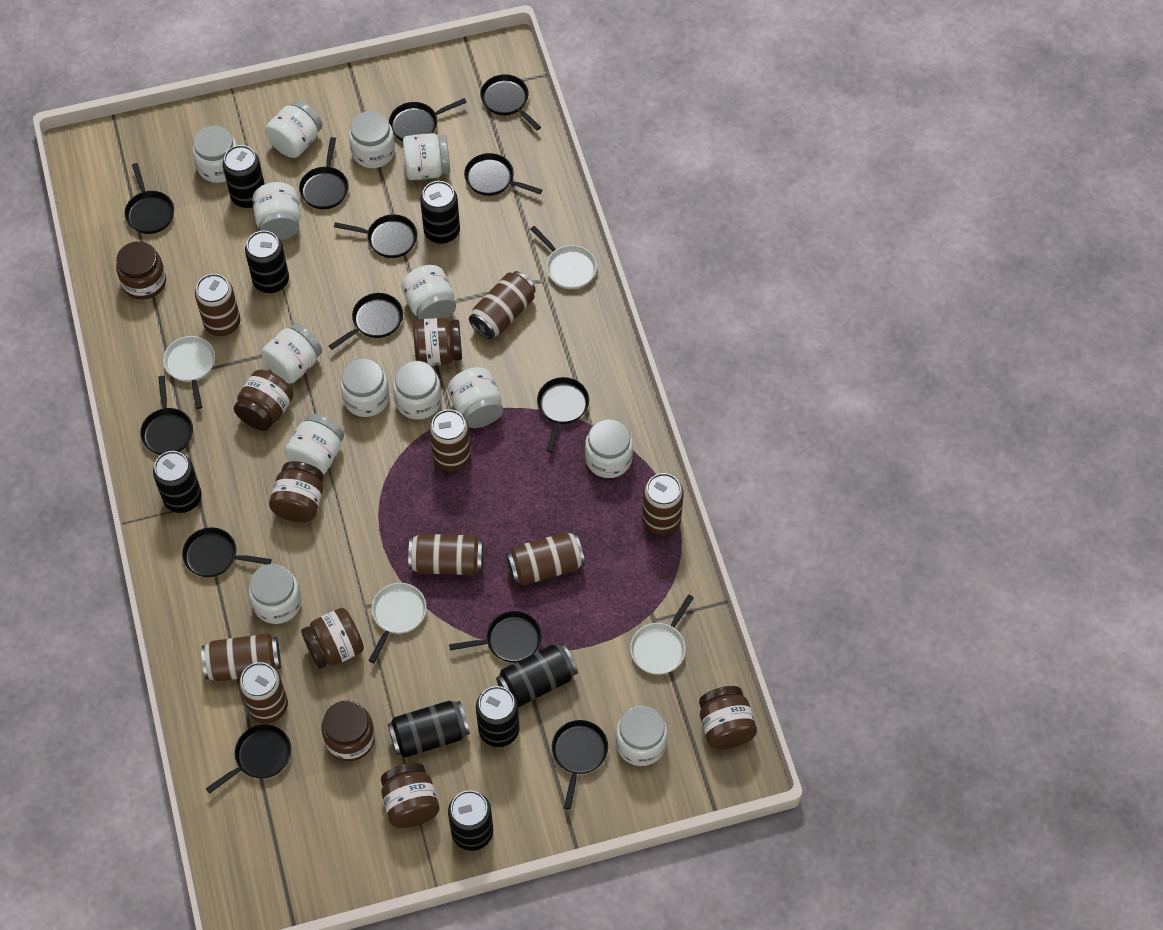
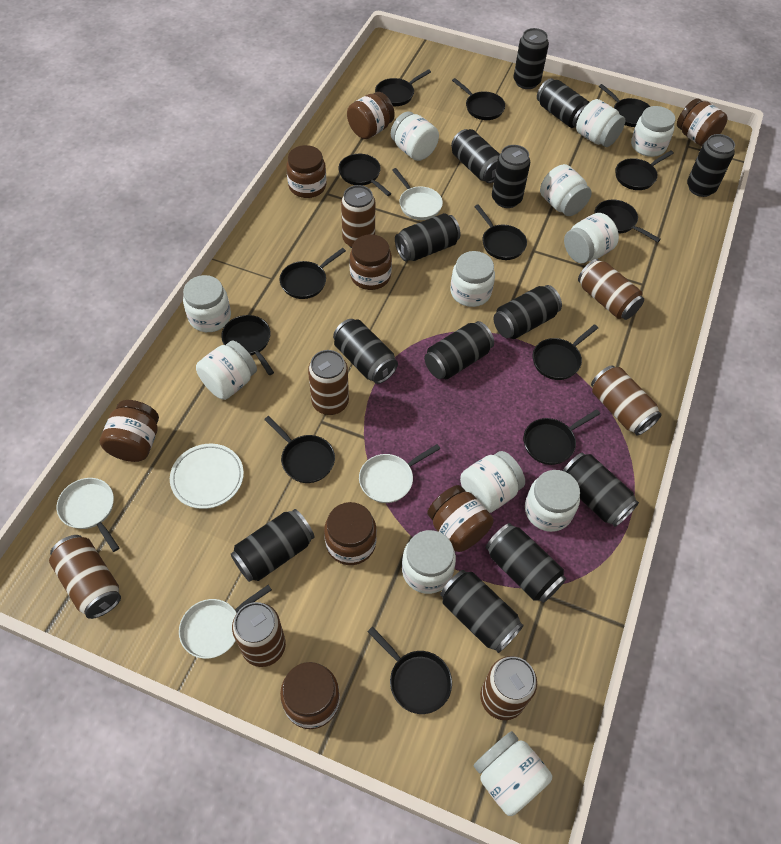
black can: 8 -> 13
brown can: 8 -> 7
white jar: 14 -> 12
white plate: 0 -> 1

